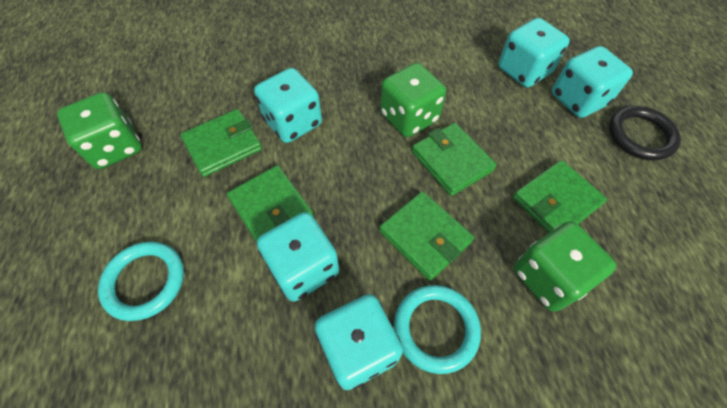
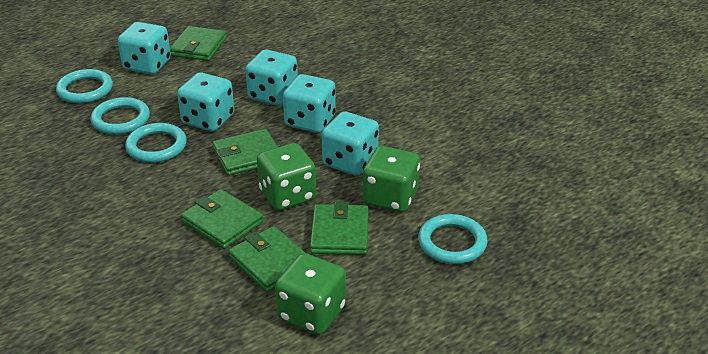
black ring: 1 -> 0
turquoise ring: 2 -> 4

